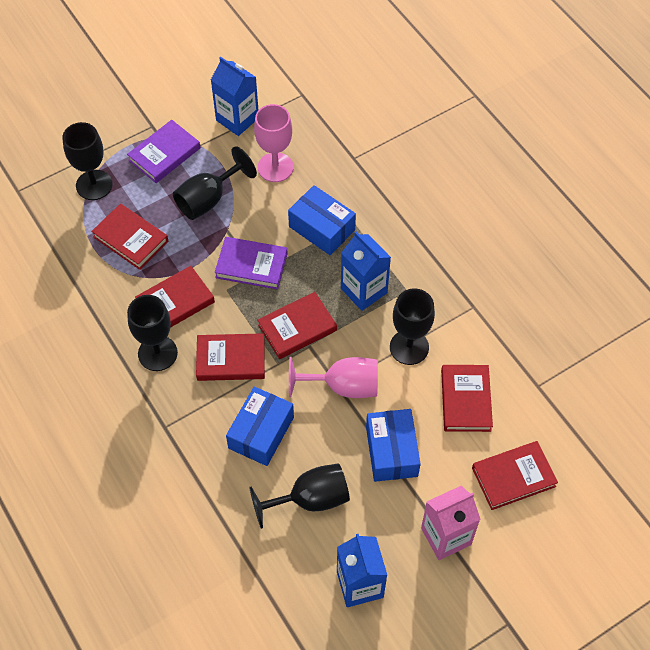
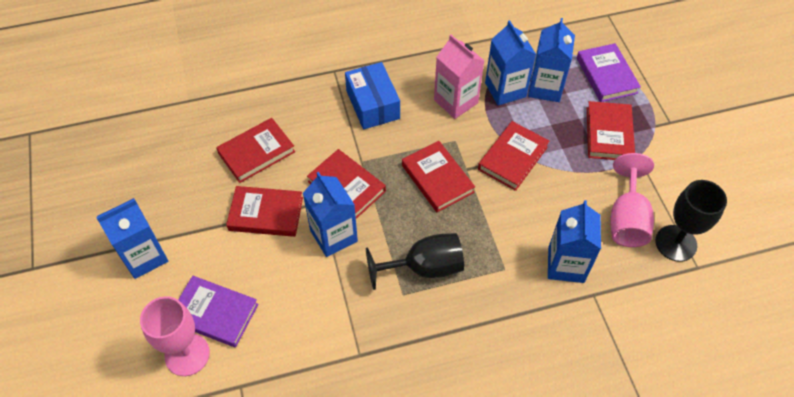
black goblet: 5 -> 2
blue box: 3 -> 1
blue carton: 3 -> 5

